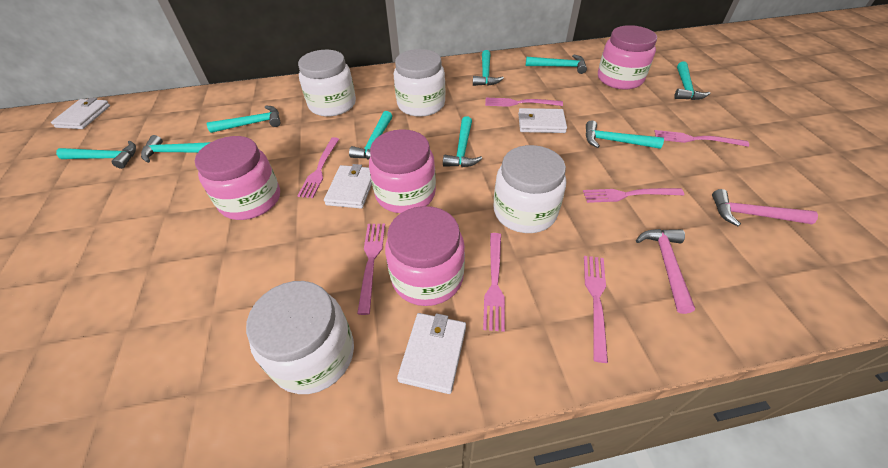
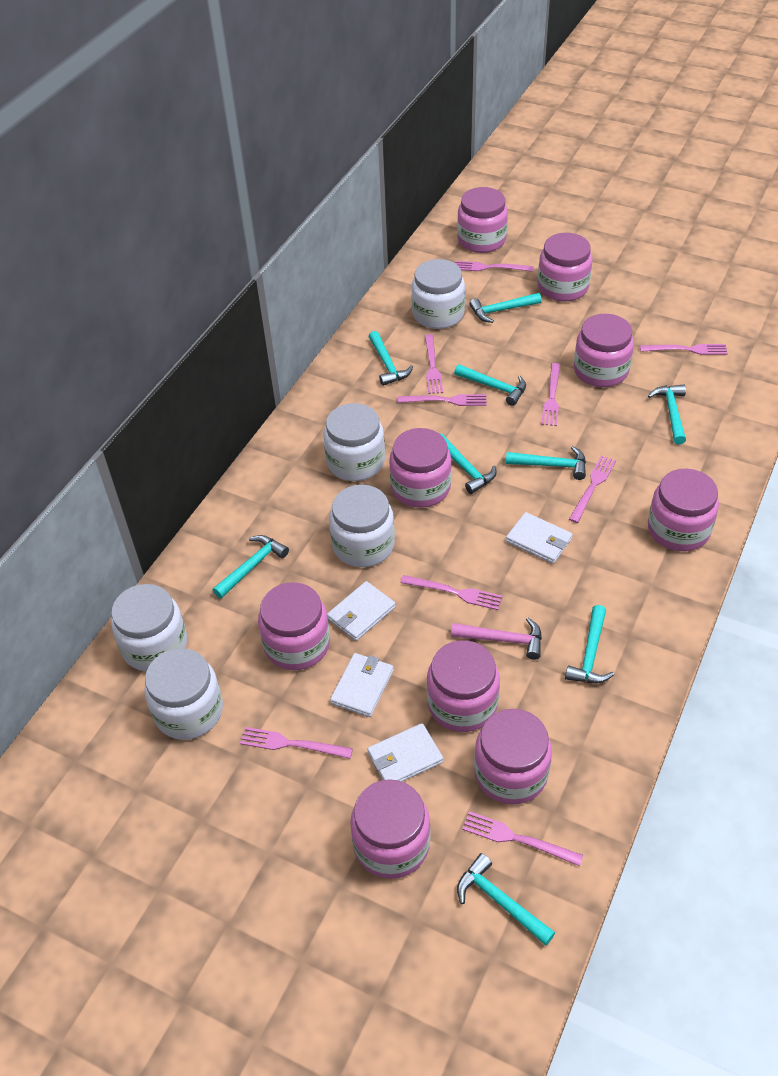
pink fork: 7 -> 9
pink hammer: 2 -> 1
pink jar: 4 -> 9
white jar: 4 -> 5

